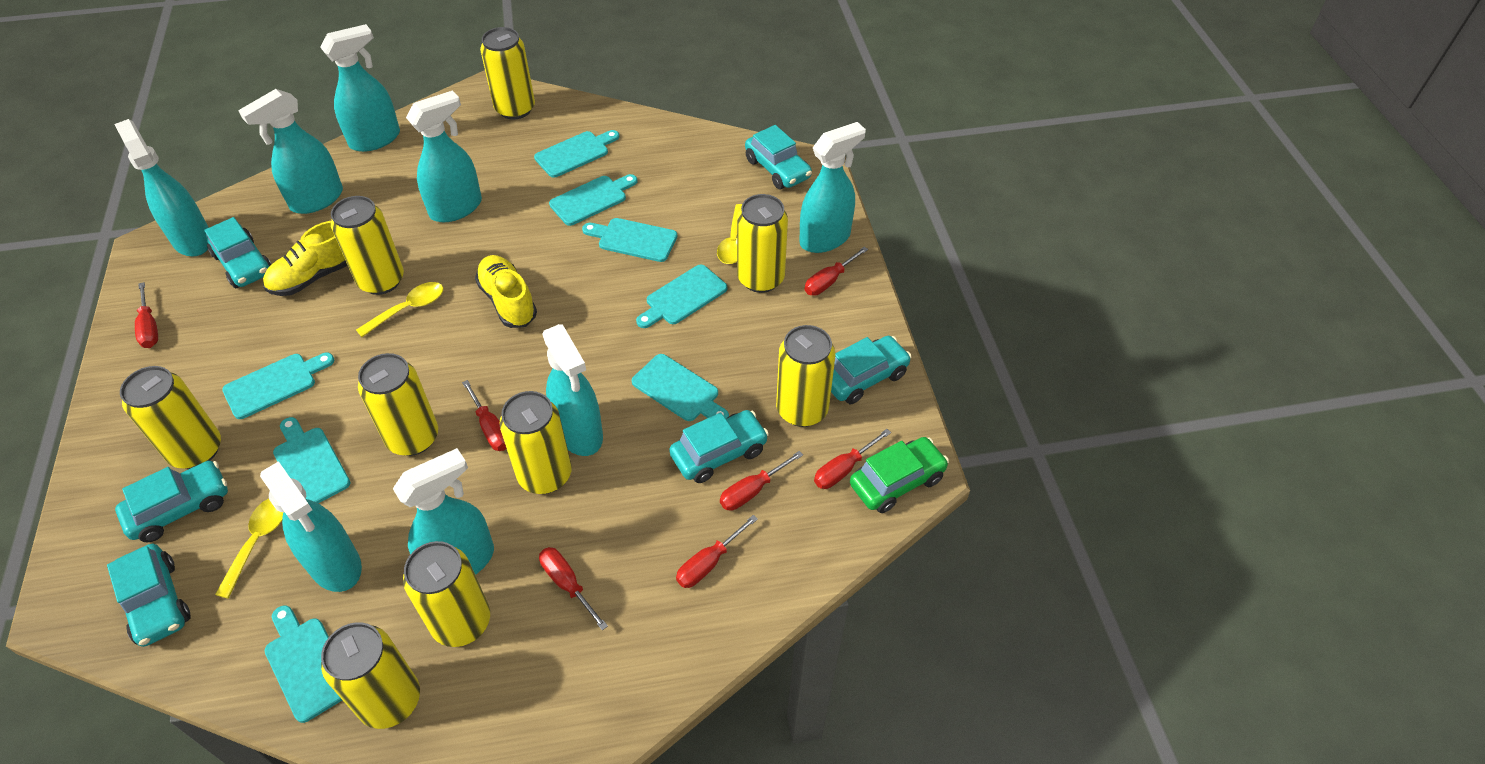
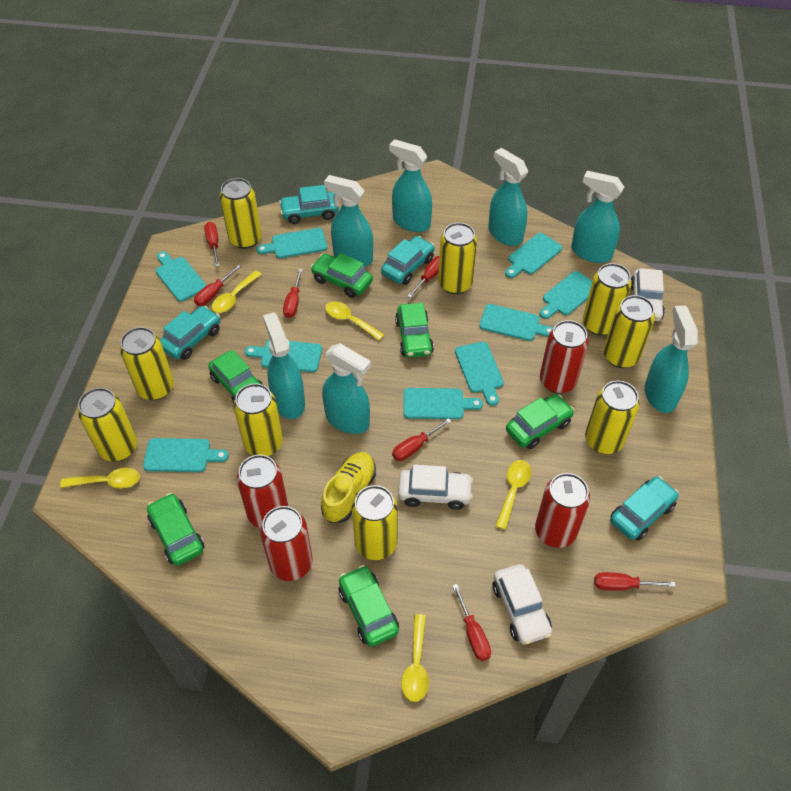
green car: 1 -> 6
red can: 0 -> 4
turquoise car: 6 -> 4
turquoise cutting board: 8 -> 9
turquoise spray bottle: 8 -> 7
white car: 0 -> 3
yellow shoe: 2 -> 1
yellow spoon: 3 -> 5

